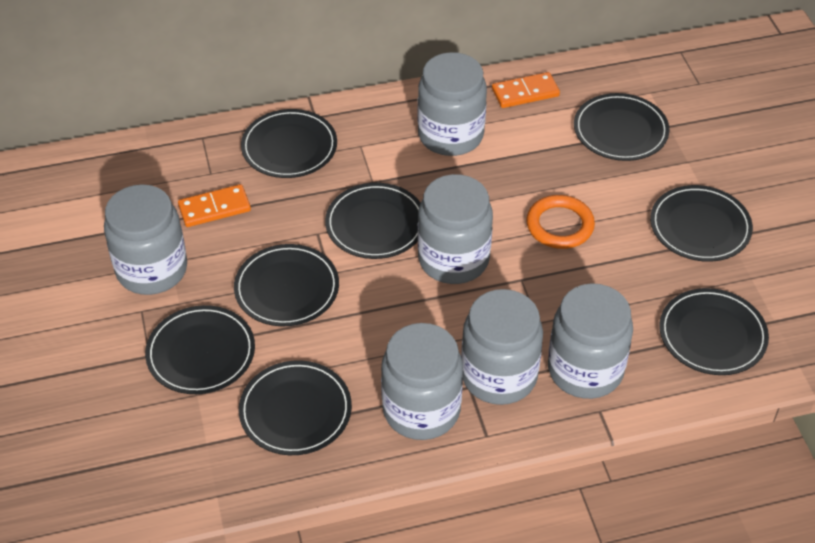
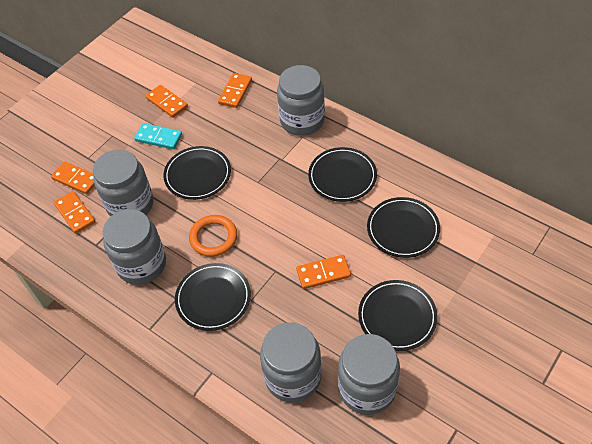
black plate: 8 -> 5
grey jar: 6 -> 5
orange domino: 2 -> 5
turquoise domino: 0 -> 1

